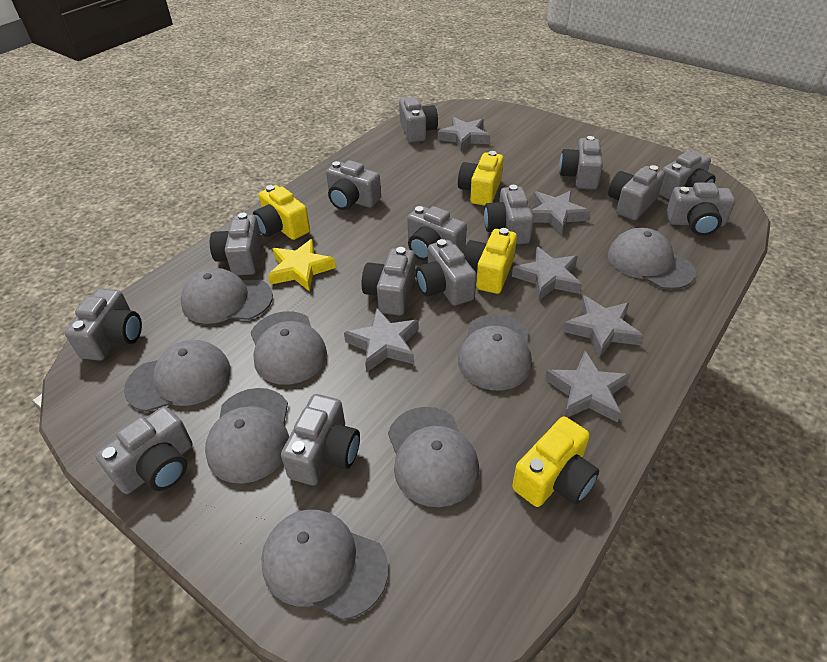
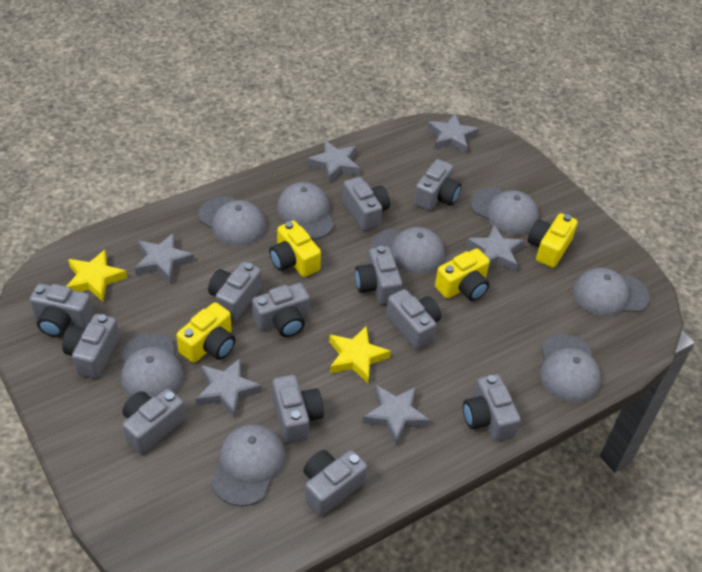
grey camera: 14 -> 12
yellow star: 1 -> 2

